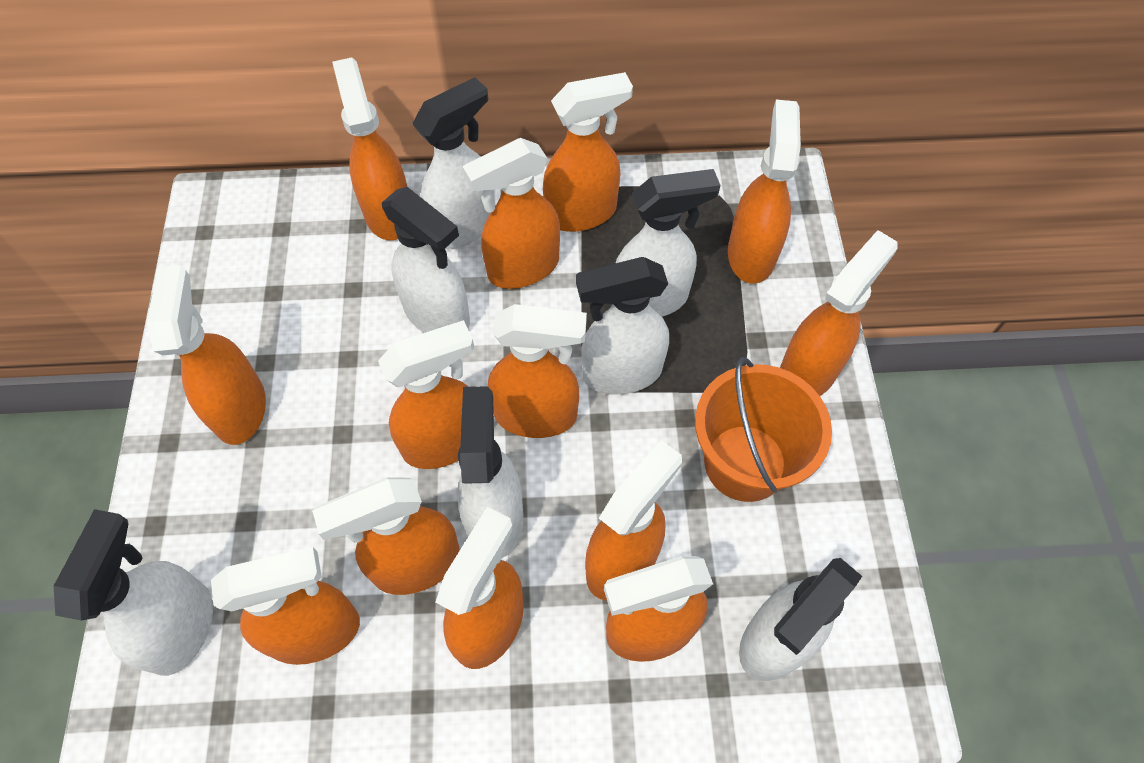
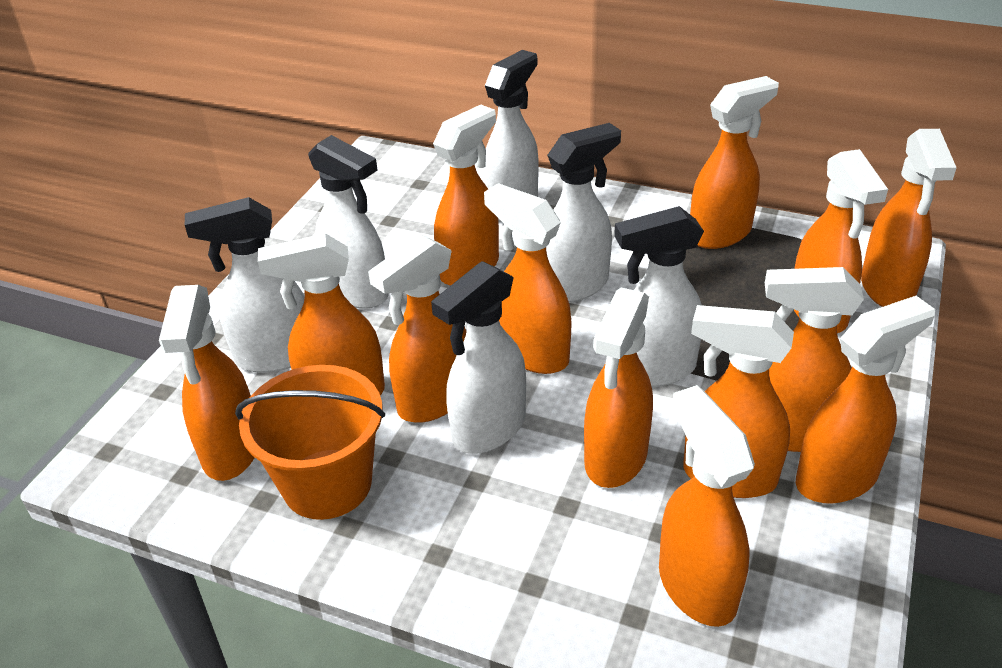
white spray bottle: 7 -> 6

